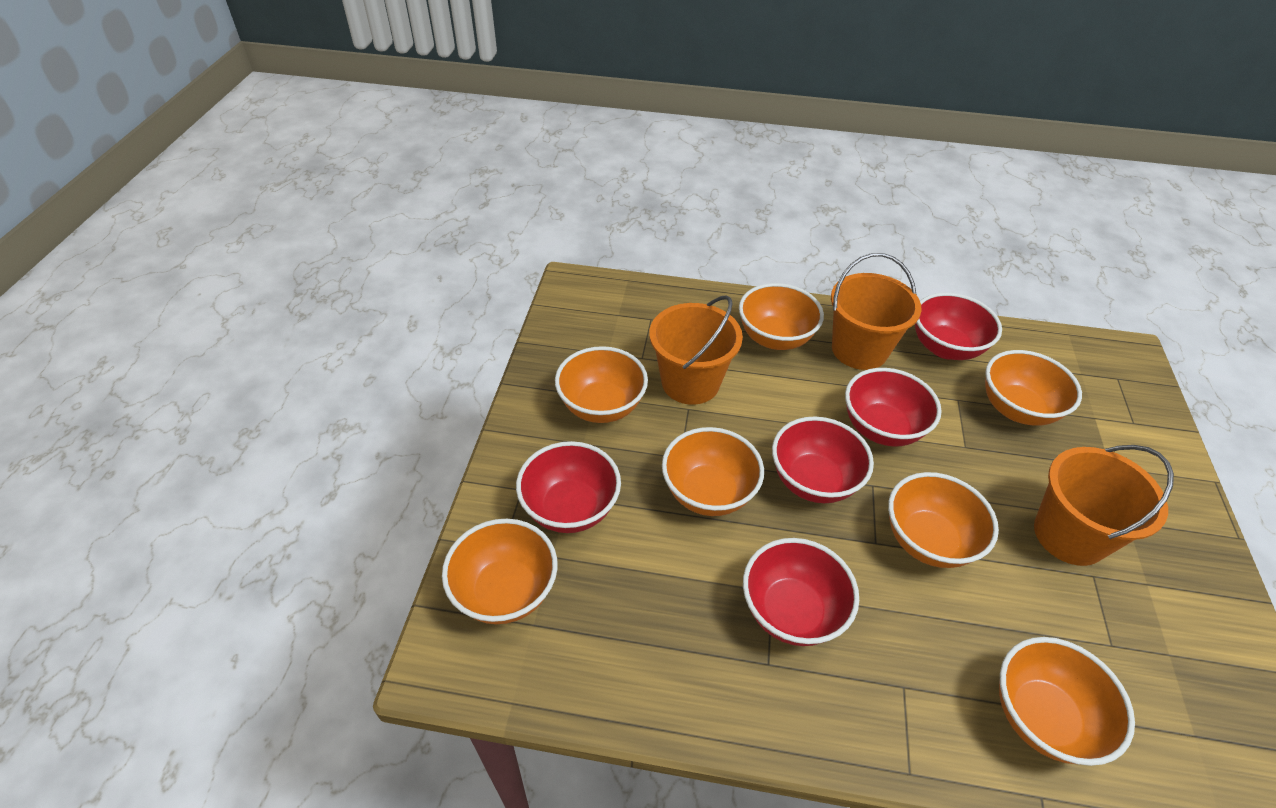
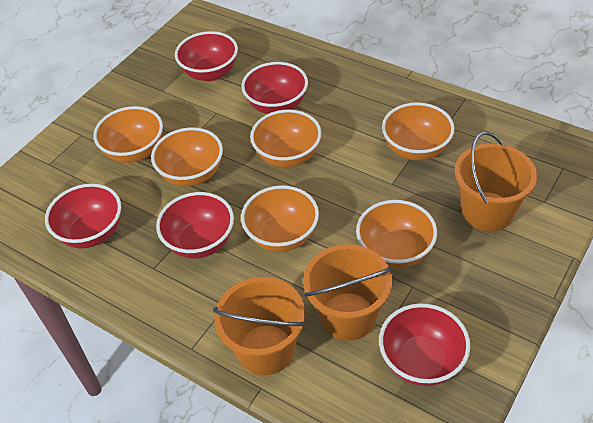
orange bowl: 7 -> 6

